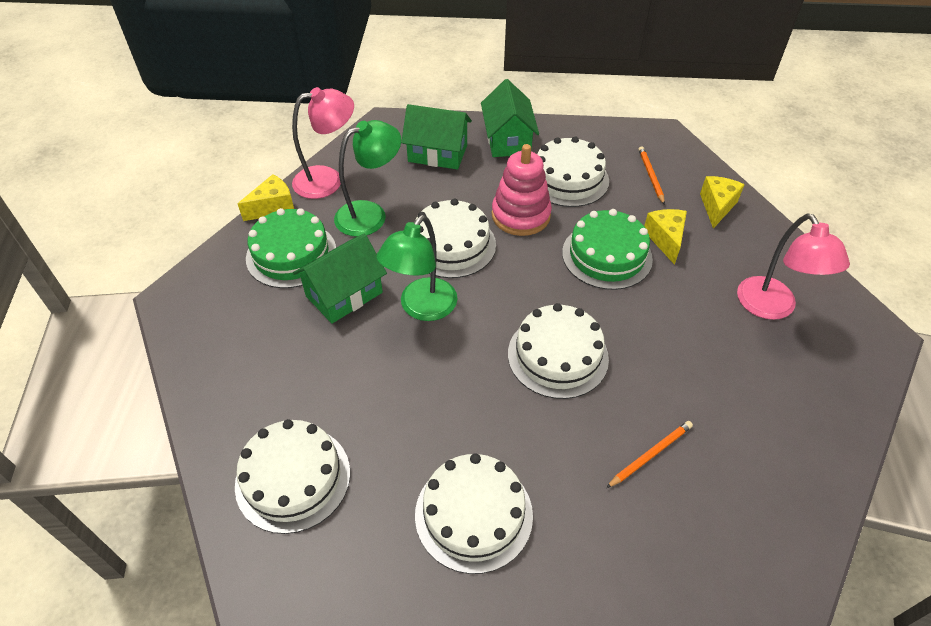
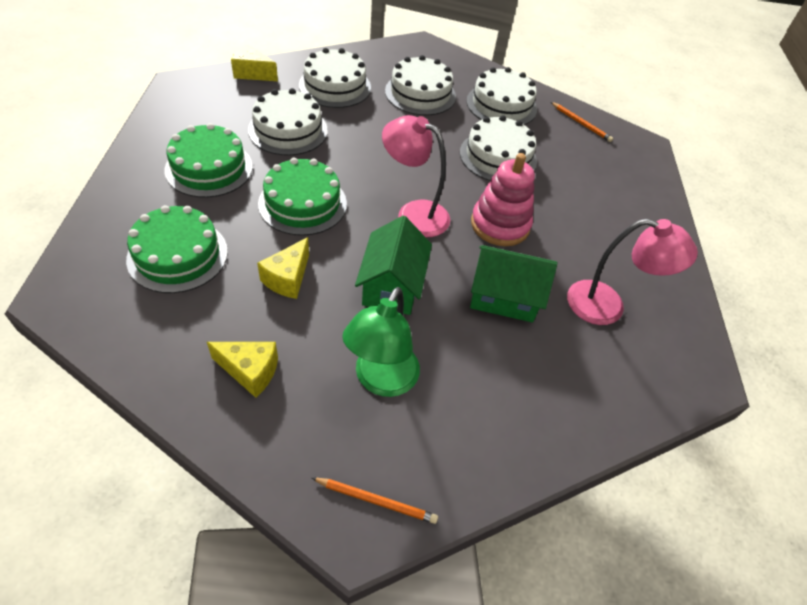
green cake: 2 -> 3
green house: 3 -> 2
green lamp: 2 -> 1

